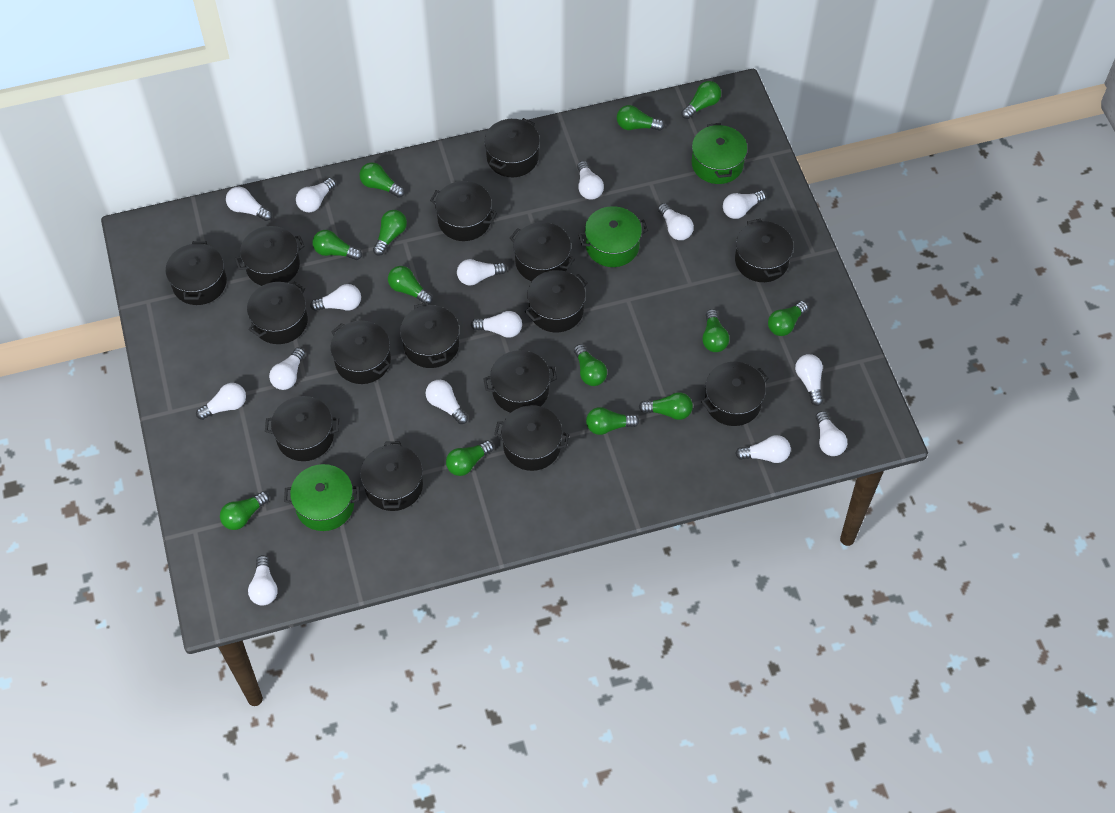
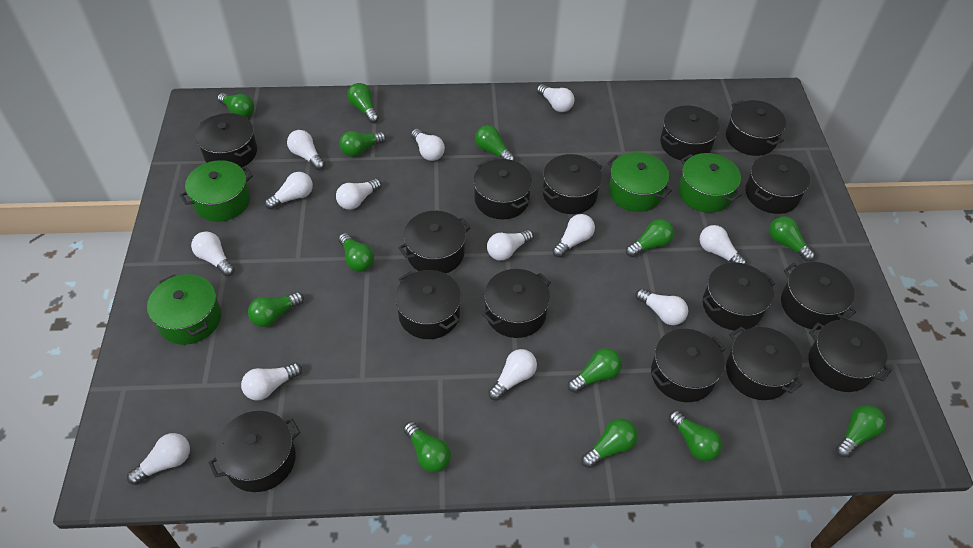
green pot: 3 -> 4
white light bulb: 15 -> 13

